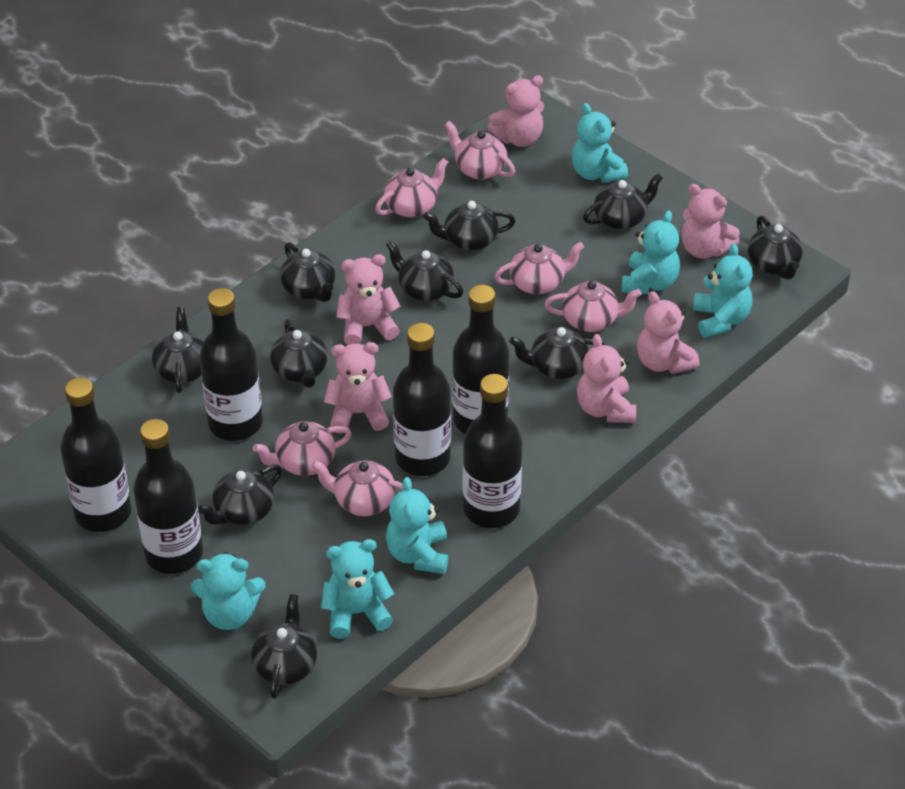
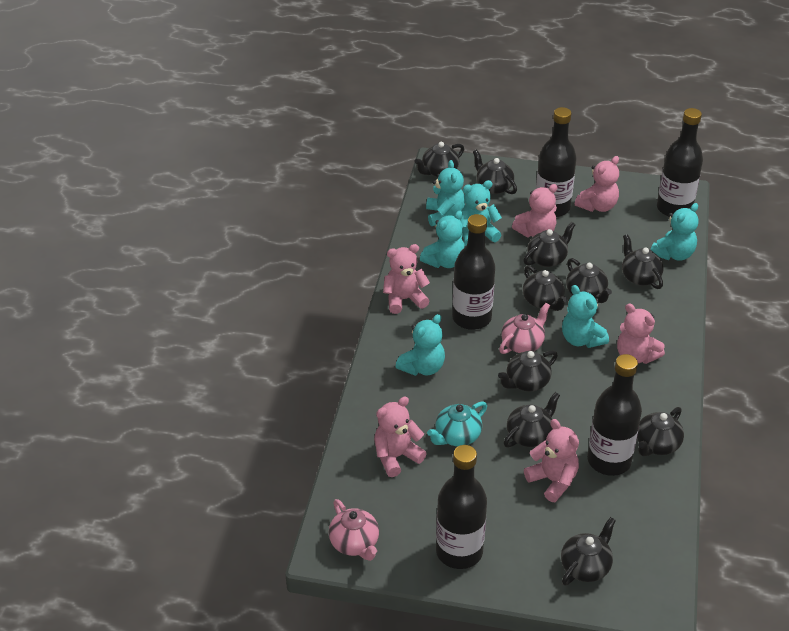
black bottle: 6 -> 5
pink teapot: 6 -> 2
turquoise teapot: 0 -> 1

